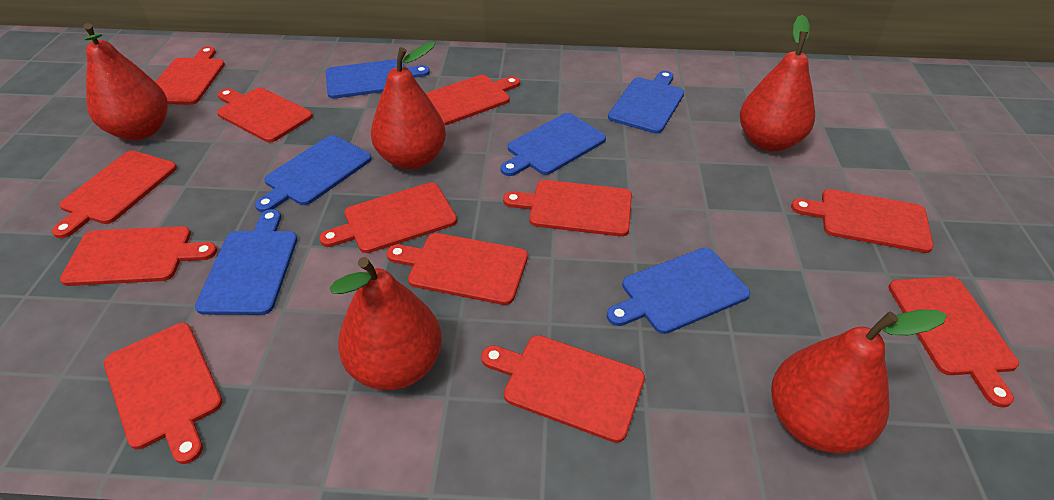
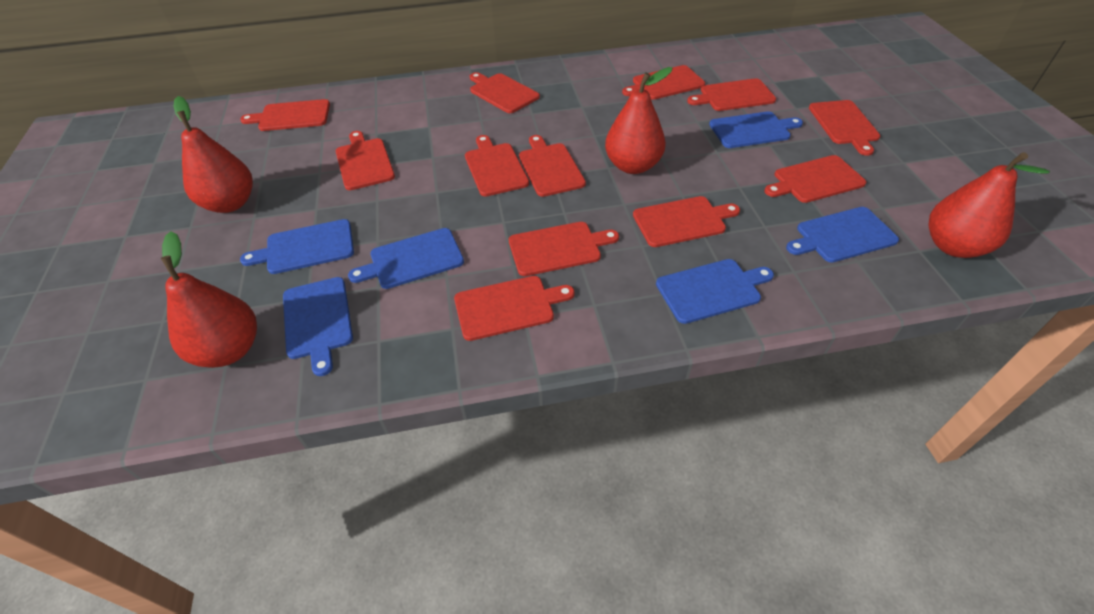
red pear: 5 -> 4

